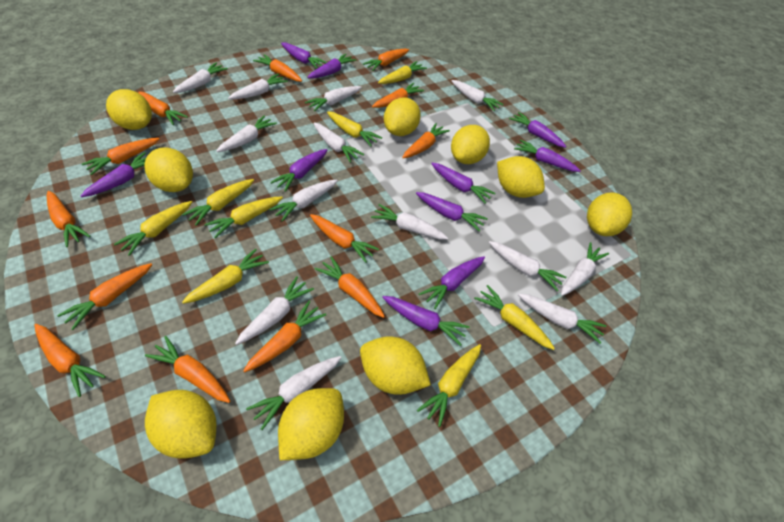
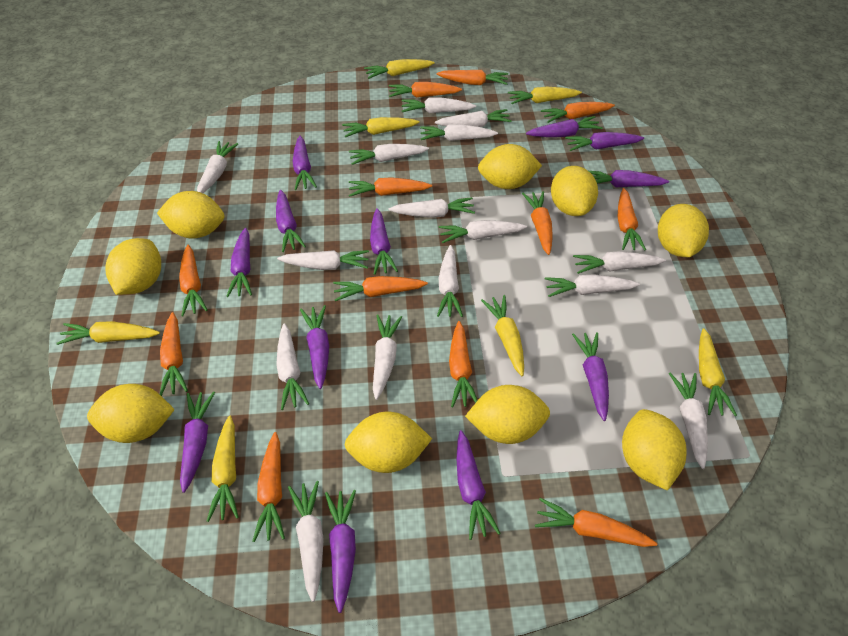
orange carrot: 13 -> 12
purple carrot: 10 -> 12
white carrot: 13 -> 15
yellow carrot: 8 -> 7

